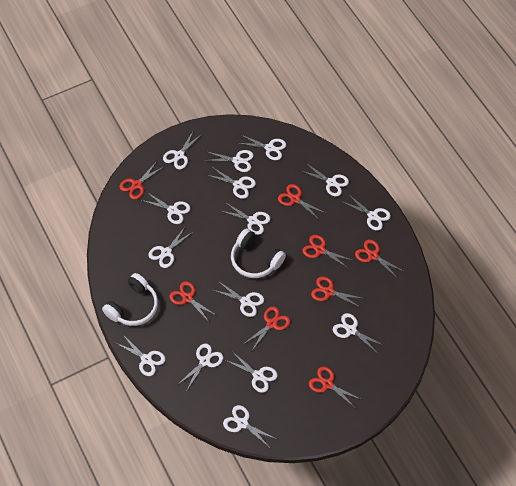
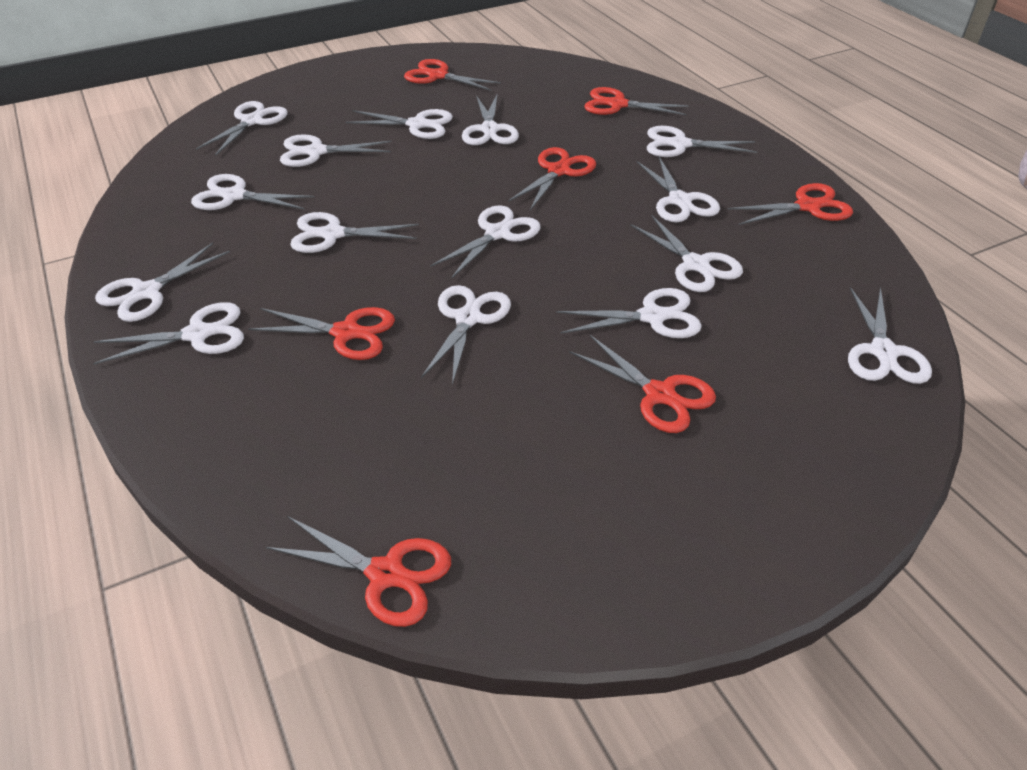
red scissors: 8 -> 7
white headphones: 2 -> 0

